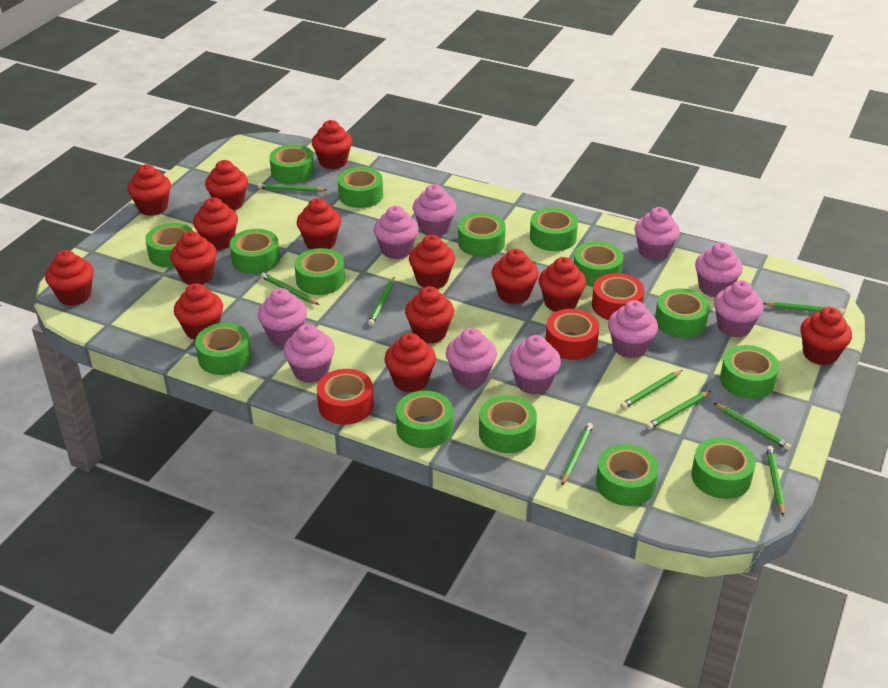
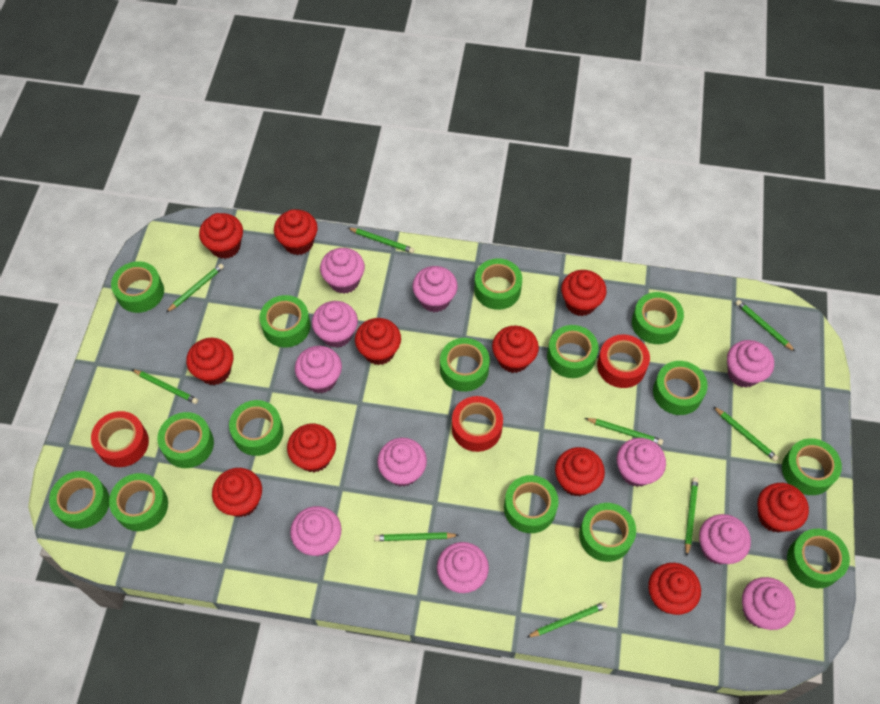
pink cupcake: 10 -> 11
red cupcake: 14 -> 11

